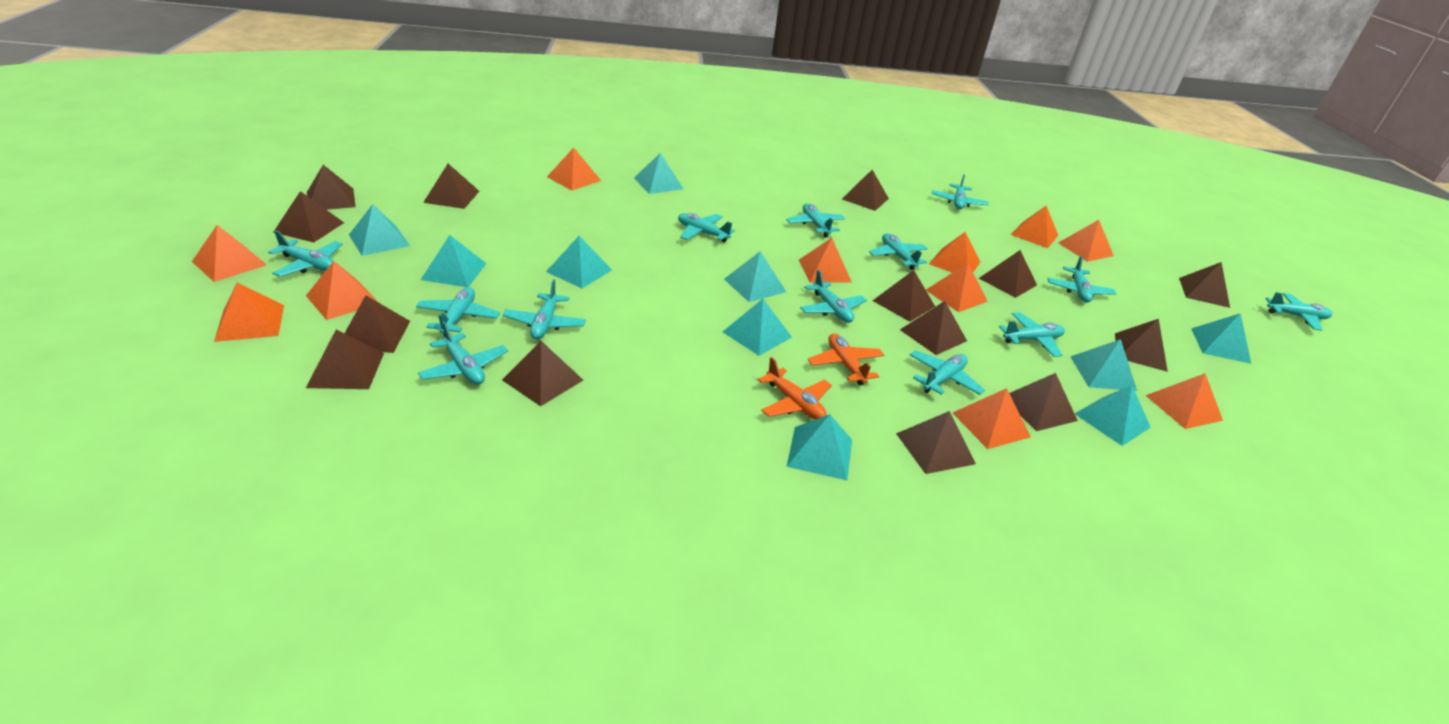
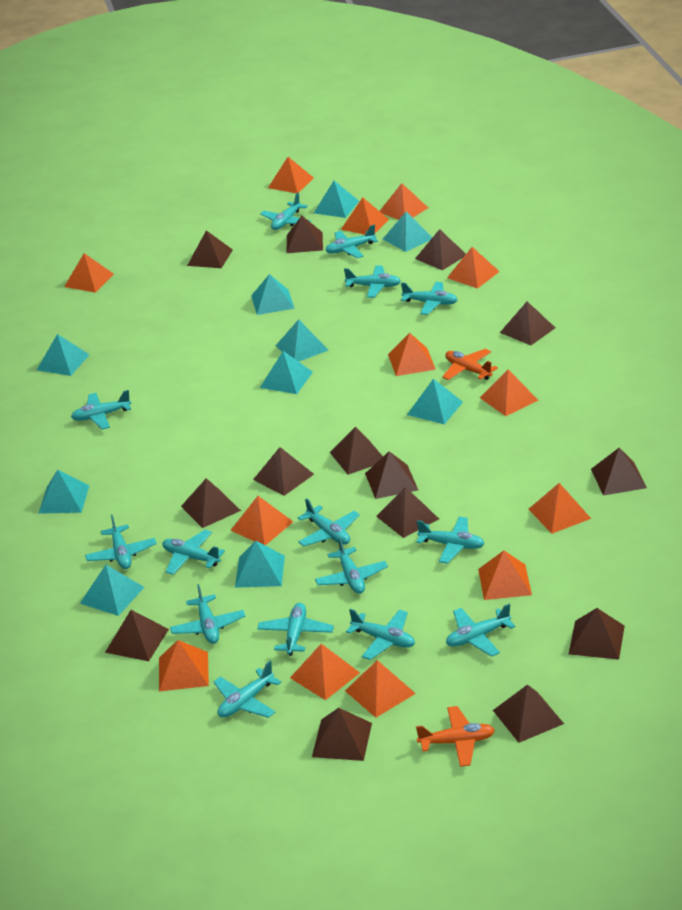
orange pyramid: 11 -> 13
turquoise plane: 13 -> 15

